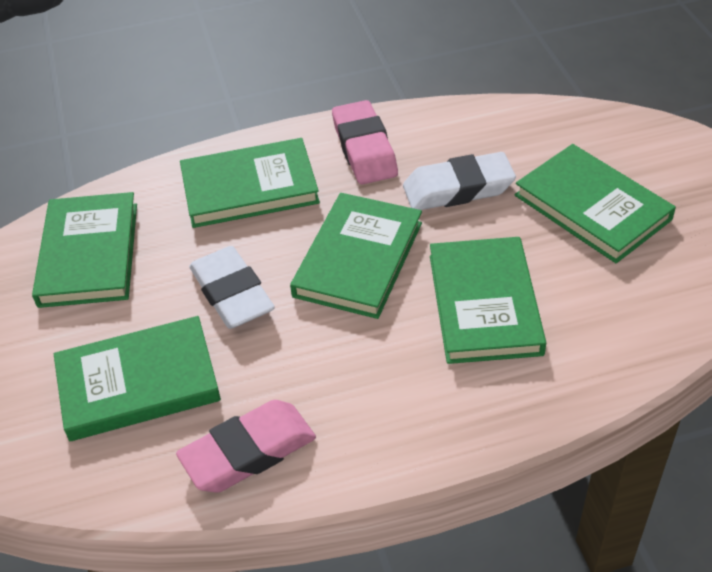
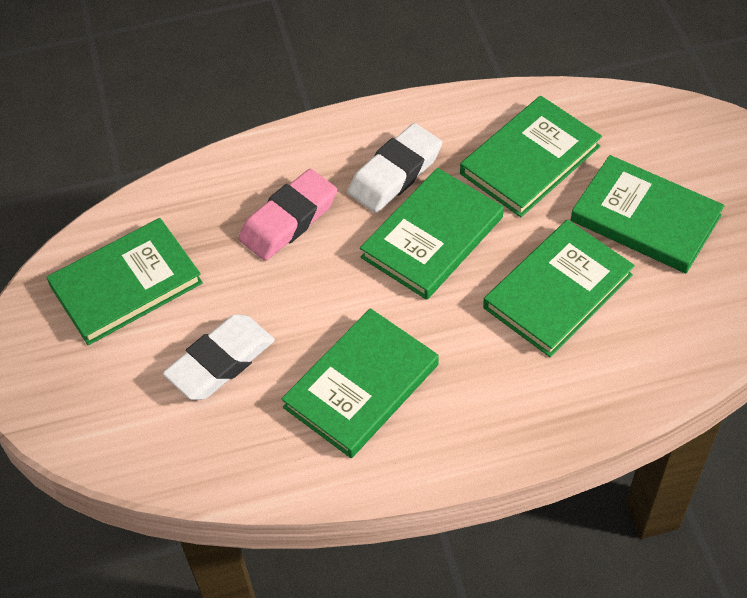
pink eraser: 2 -> 1

